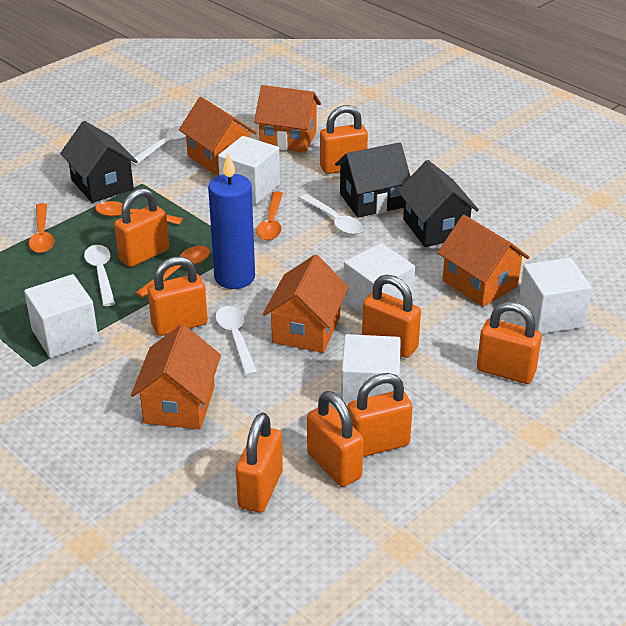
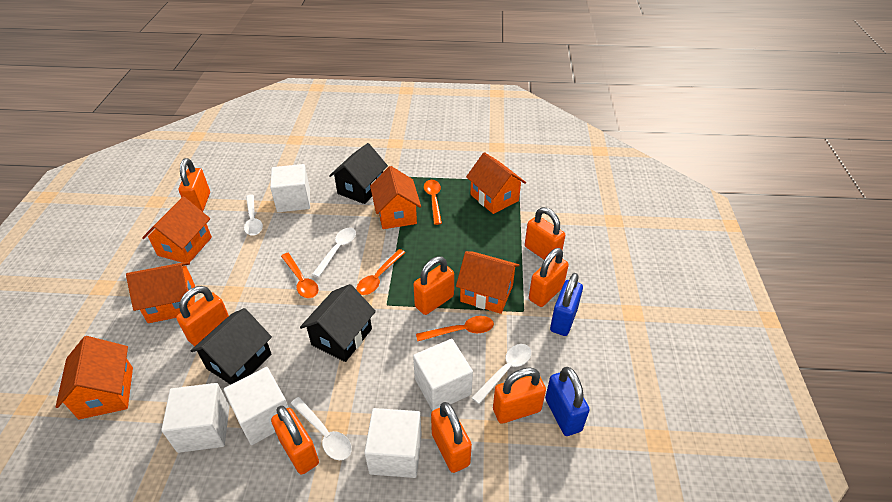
blue candle: 1 -> 0
blue padlock: 0 -> 2
orange house: 5 -> 6

